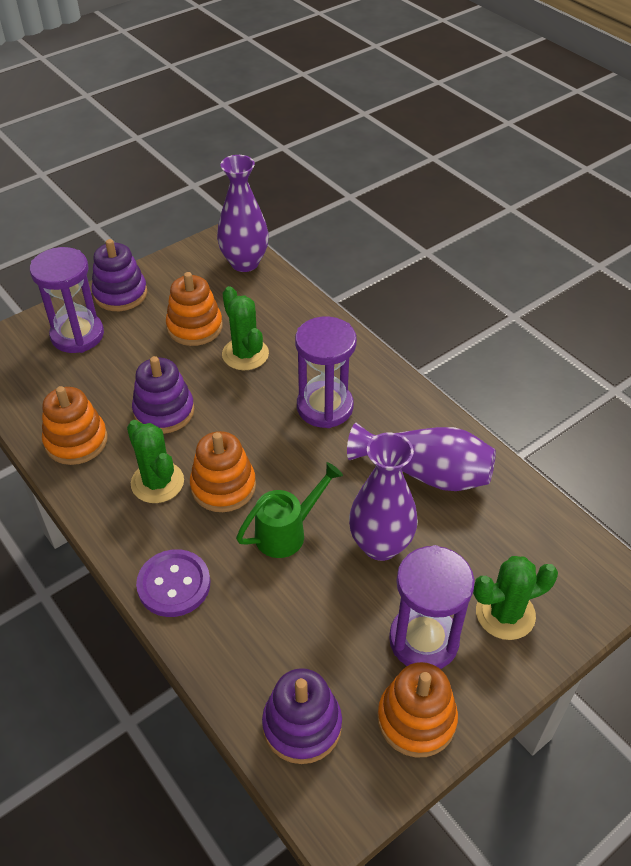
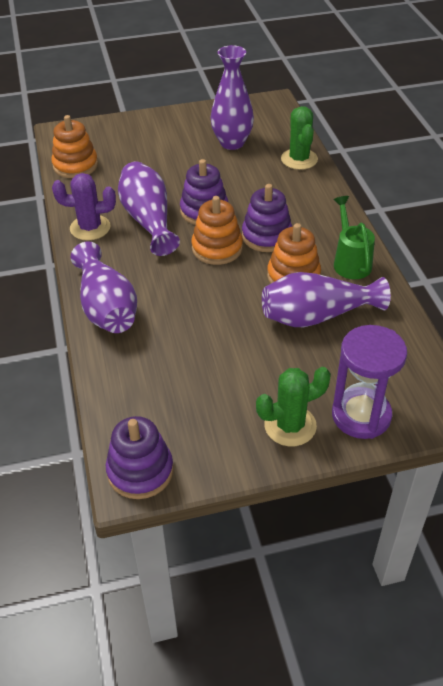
green cactus: 3 -> 2
orange stacking toy: 4 -> 3
purple button: 1 -> 0
purple cactus: 0 -> 1
purple hourglass: 3 -> 1
purple vase: 3 -> 4

